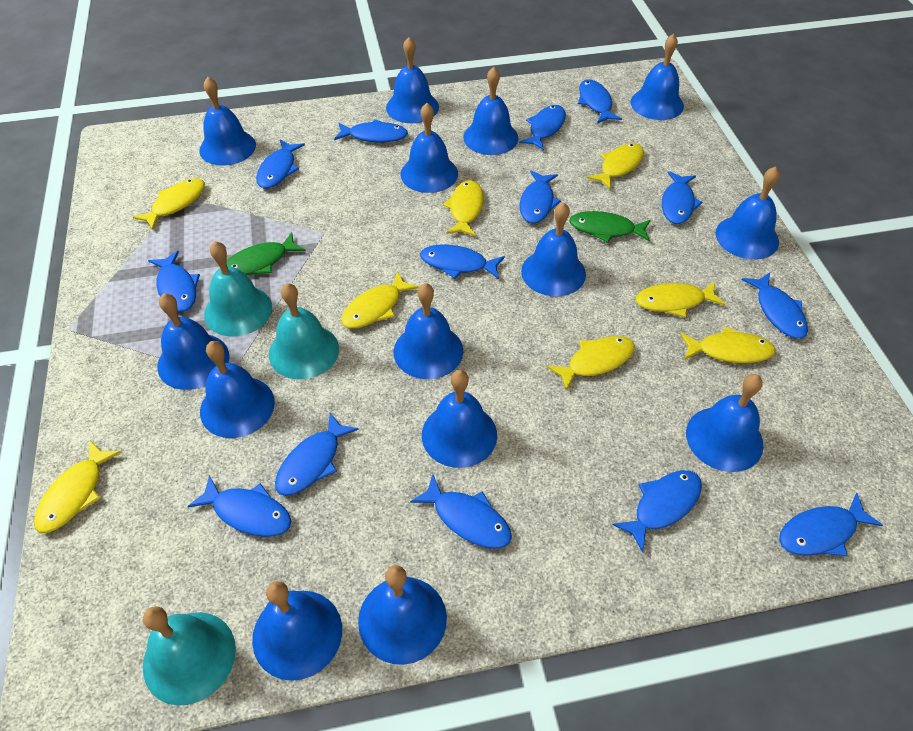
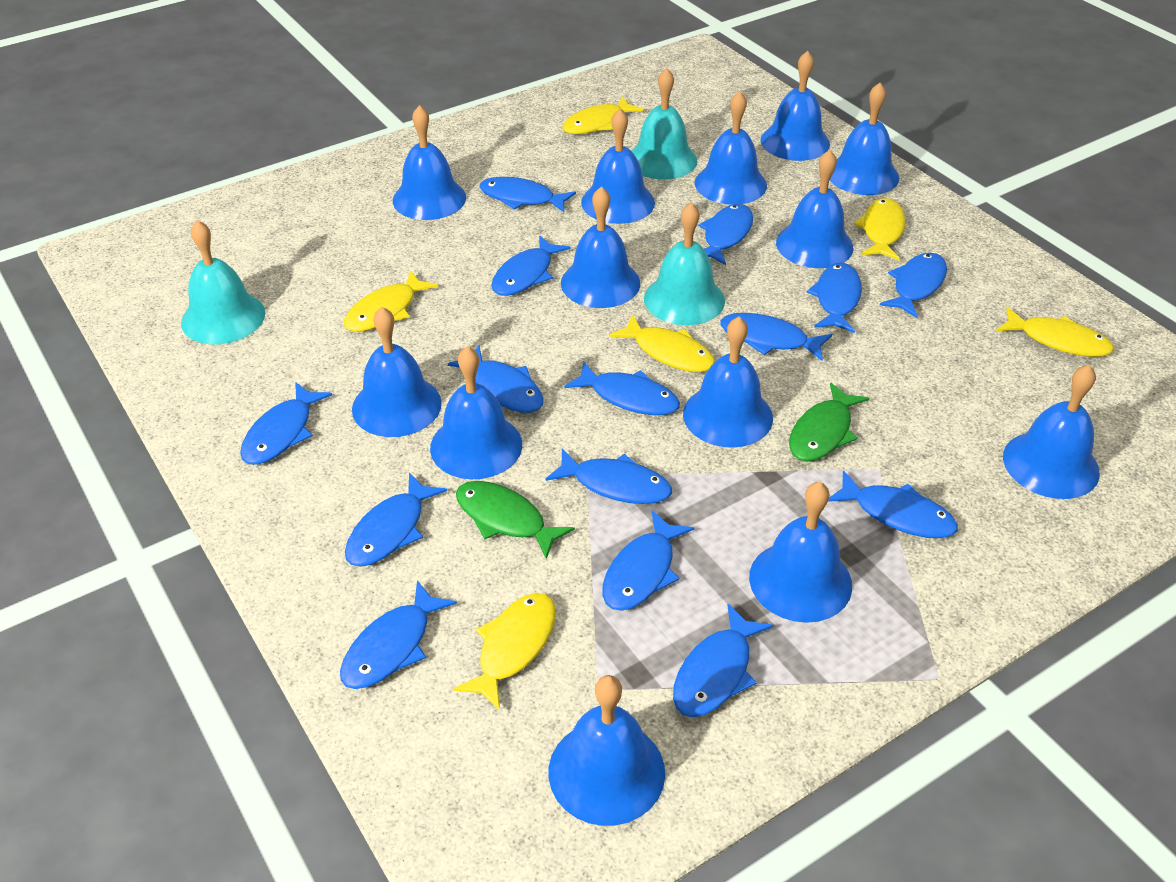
blue bell: 14 -> 13
blue fish: 14 -> 15
yellow fish: 8 -> 6

